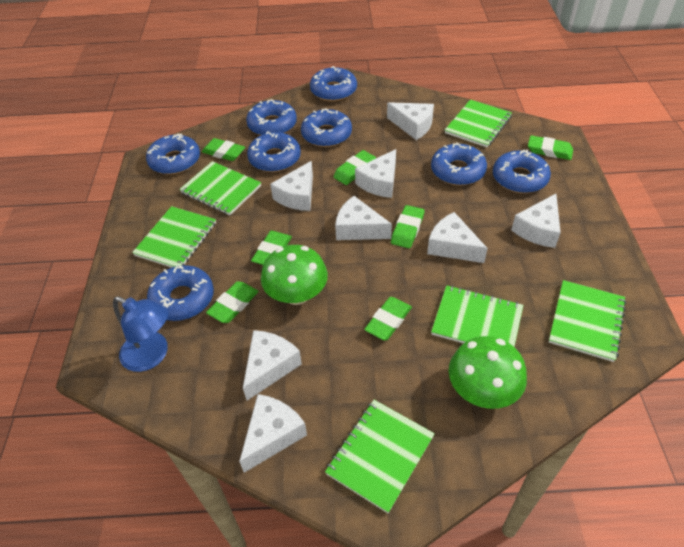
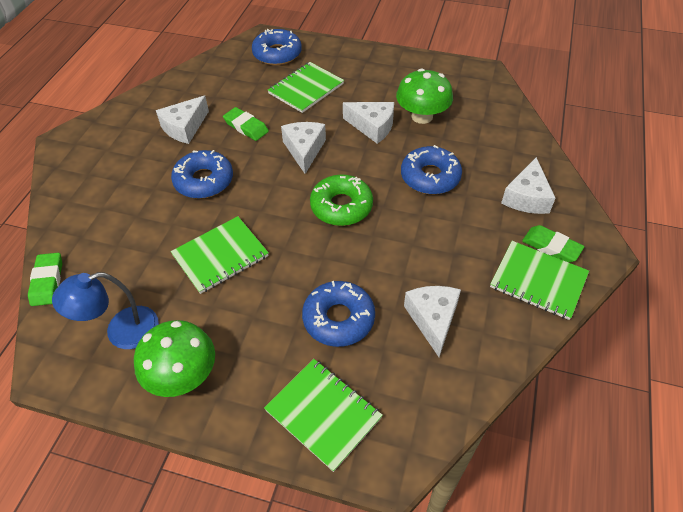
blue donut: 8 -> 4
green donut: 0 -> 1
green eraser: 7 -> 3
green notebook: 6 -> 4
white cheese: 8 -> 5

